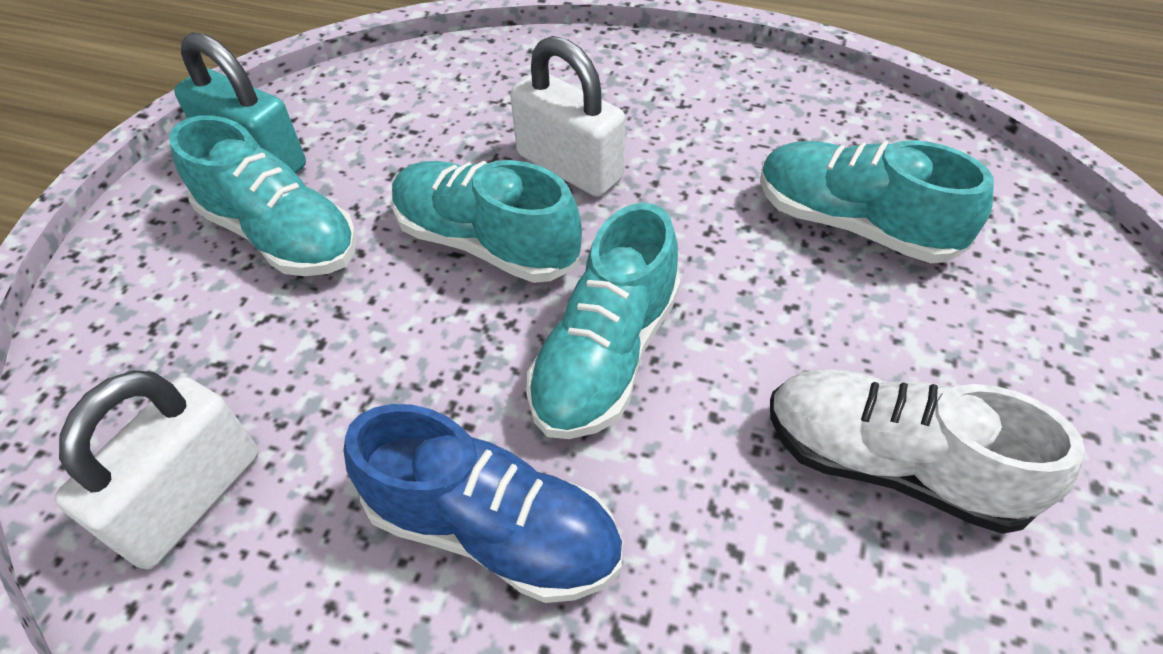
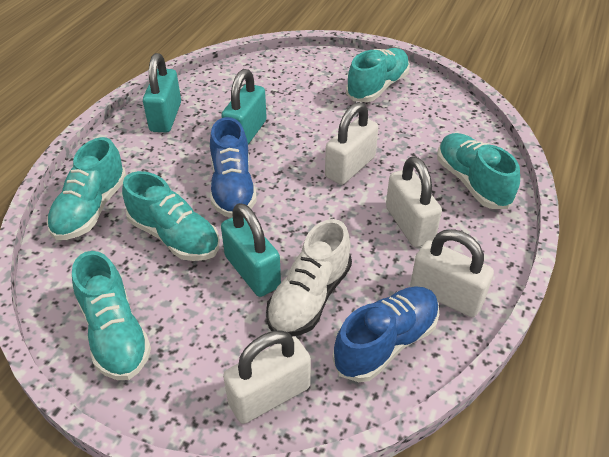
blue shoe: 1 -> 2
turquoise padlock: 1 -> 3
turquoise shoe: 4 -> 5
white padlock: 2 -> 4

